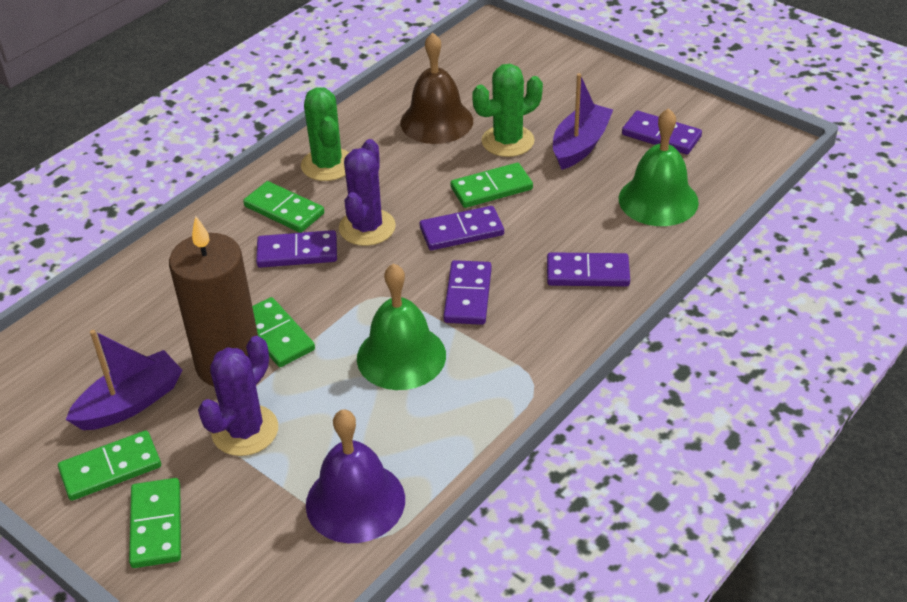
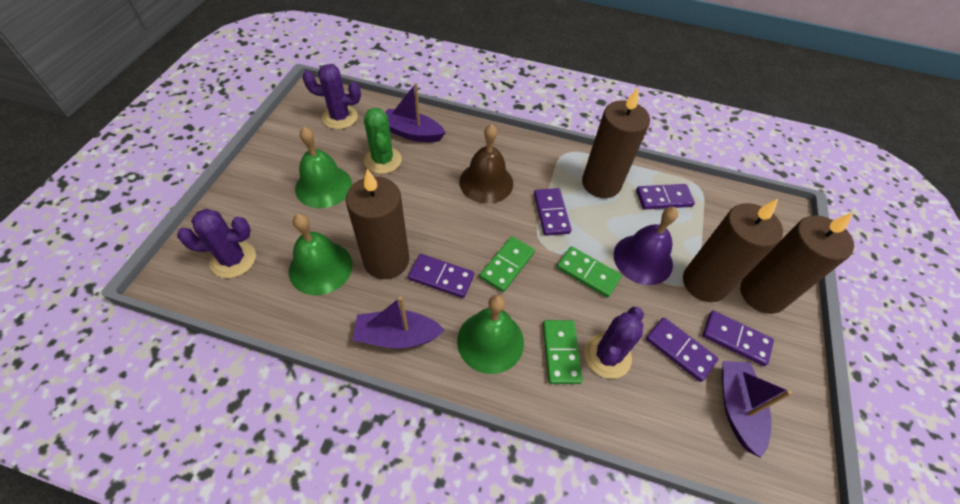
brown candle: 1 -> 4
green bell: 2 -> 3
green cactus: 2 -> 1
green domino: 5 -> 3
purple boat: 2 -> 3
purple cactus: 2 -> 3

